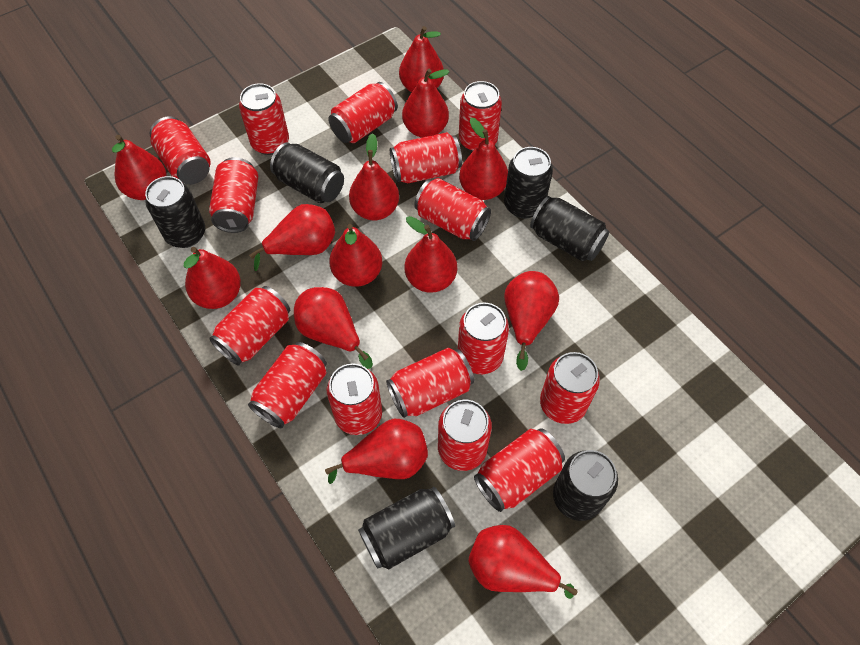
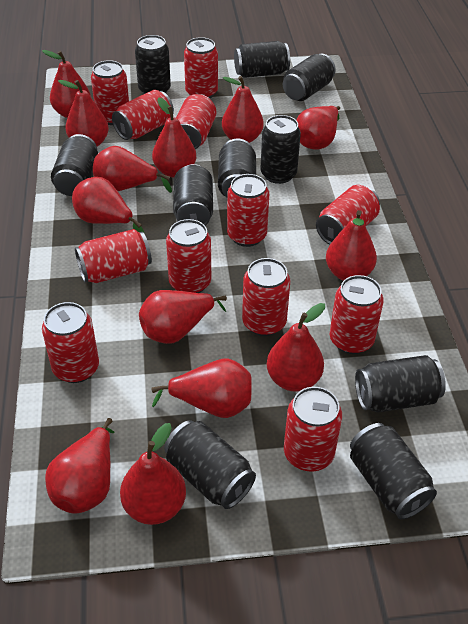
black can: 6 -> 10
red can: 15 -> 12

